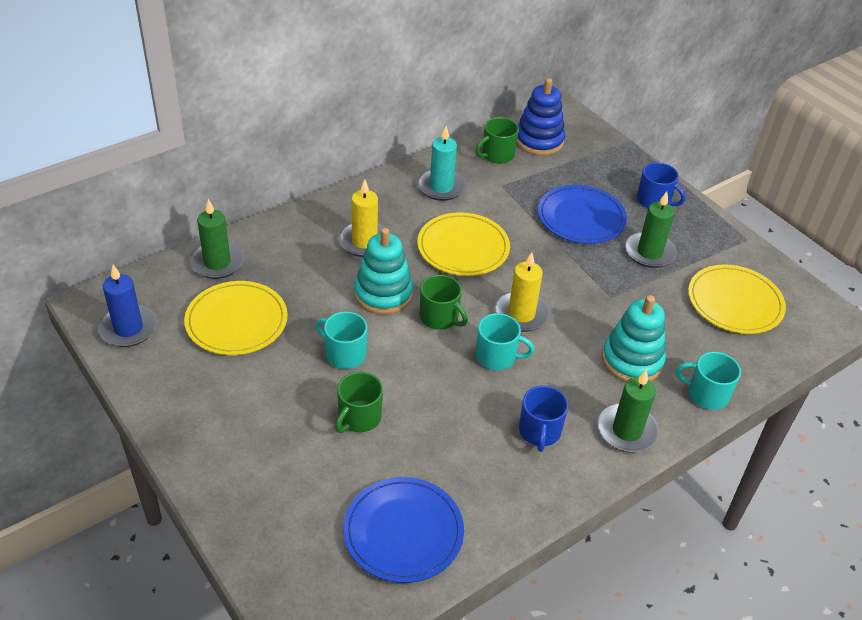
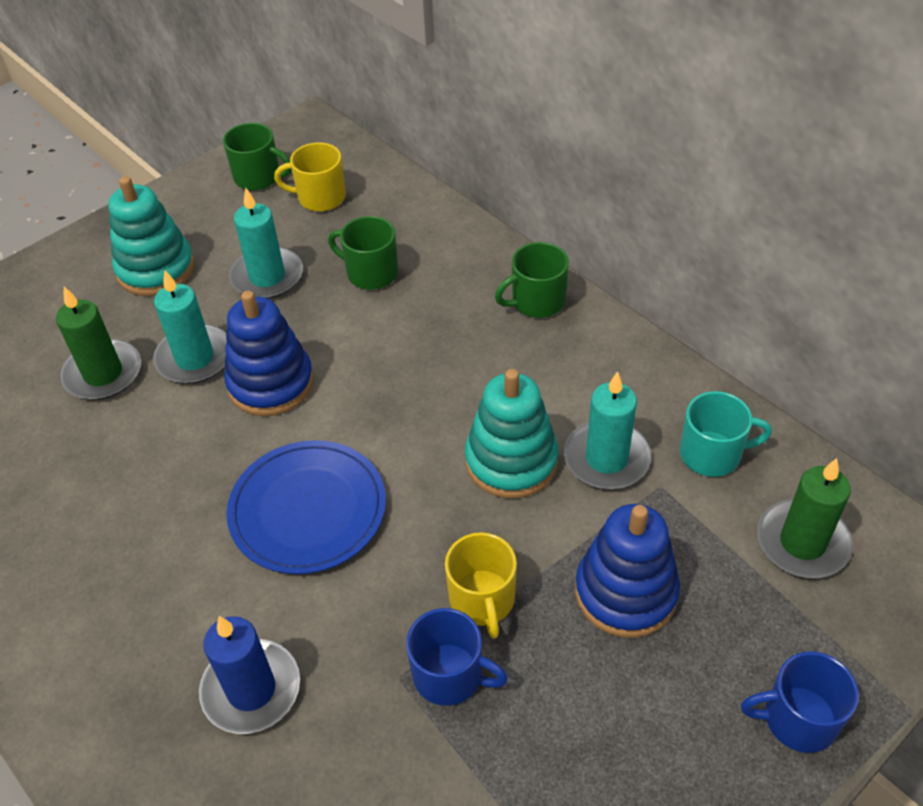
blue plate: 2 -> 1
blue stacking toy: 1 -> 2
green candle: 3 -> 2
turquoise candle: 1 -> 3
turquoise mug: 3 -> 1
yellow candle: 2 -> 0
yellow mug: 0 -> 2
yellow plate: 3 -> 0

